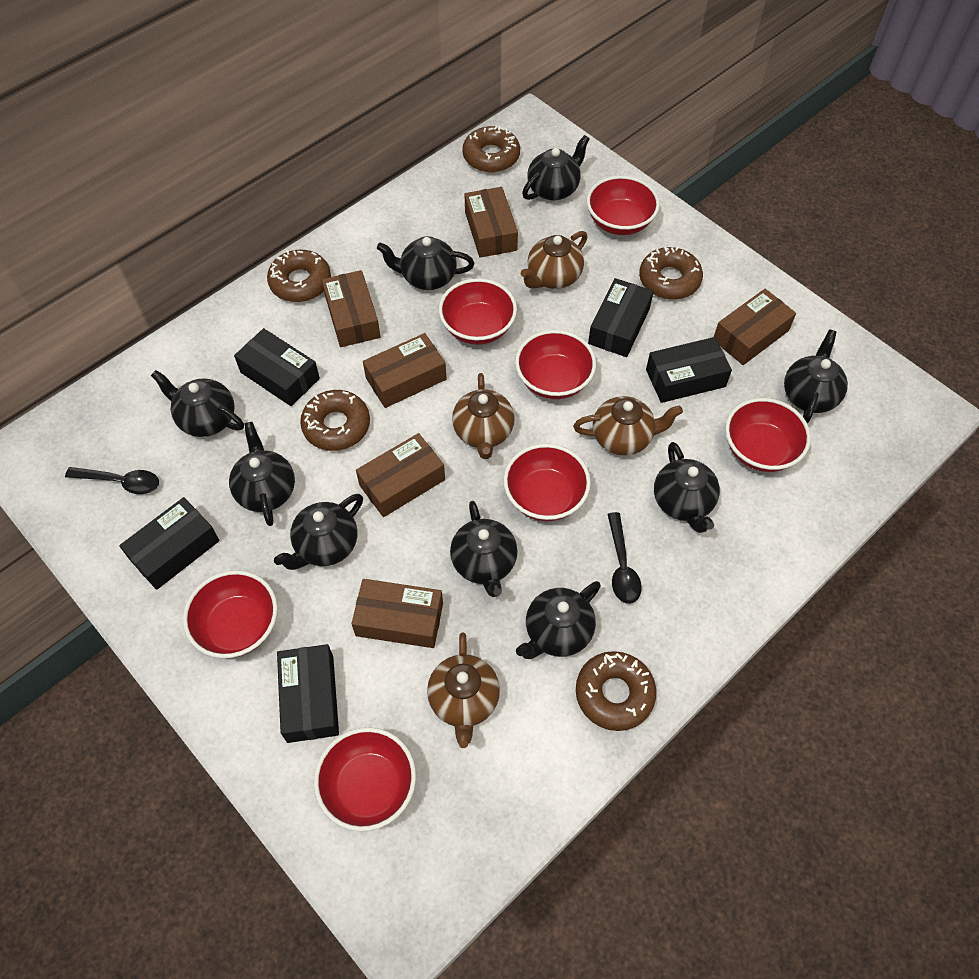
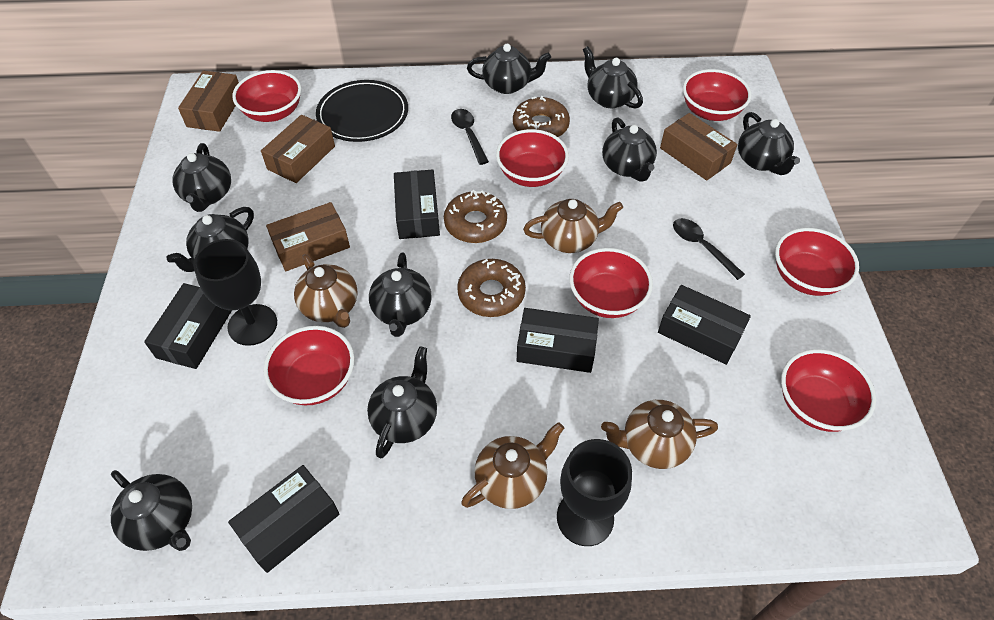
black goblet: 0 -> 2
black plate: 0 -> 1
brown box: 6 -> 4
brown donut: 5 -> 3

